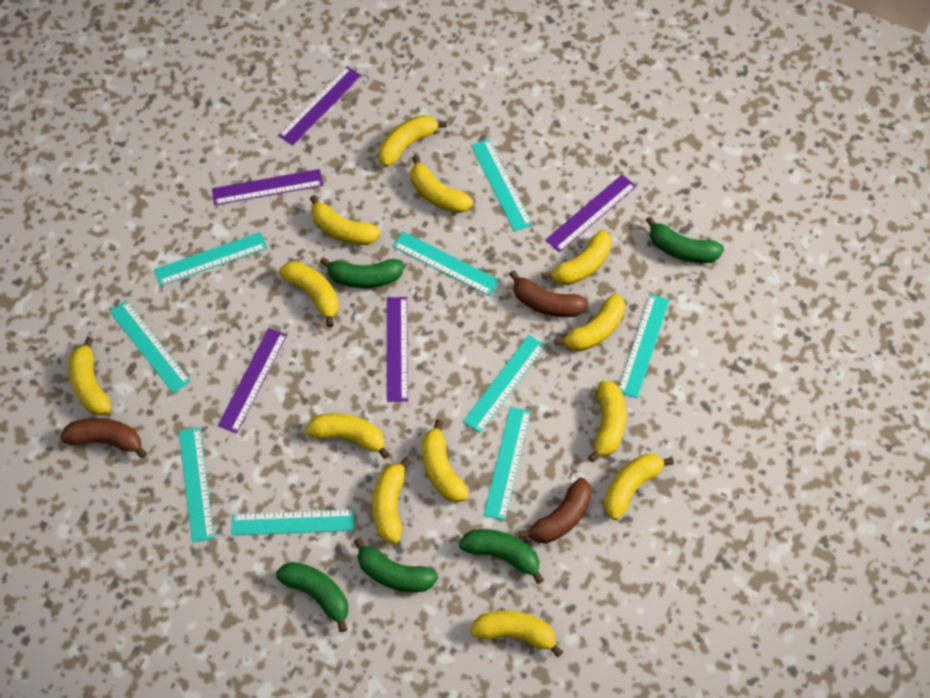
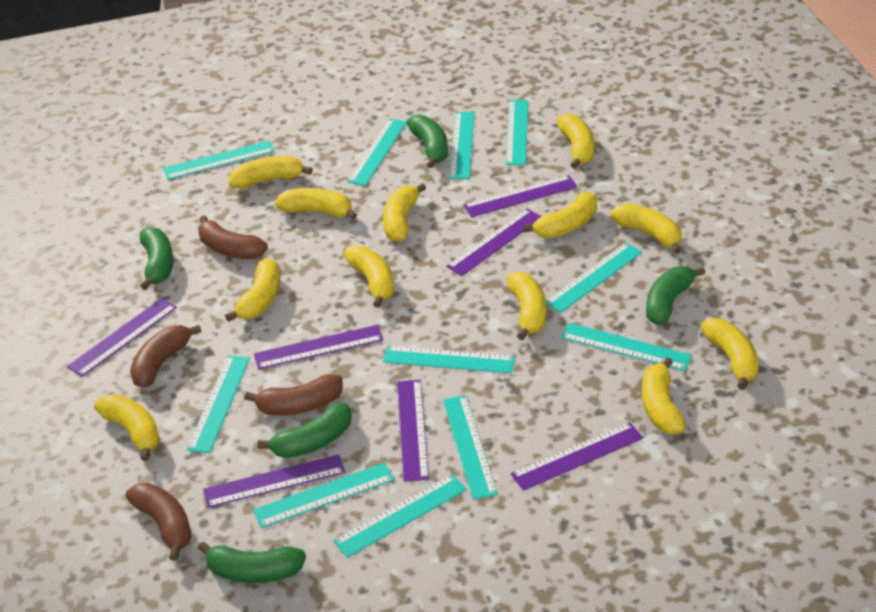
brown banana: 3 -> 4
purple ruler: 5 -> 7
turquoise ruler: 9 -> 11
yellow banana: 13 -> 12

